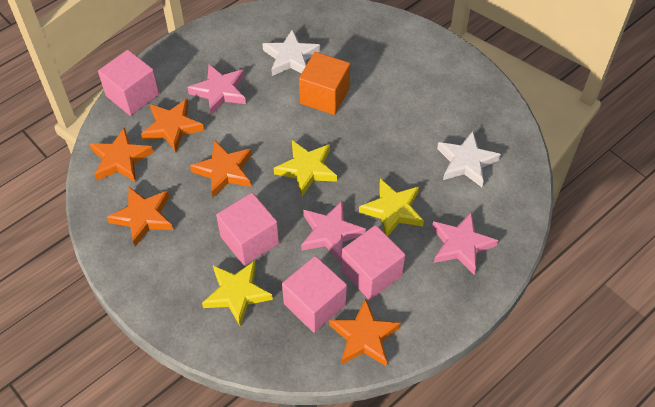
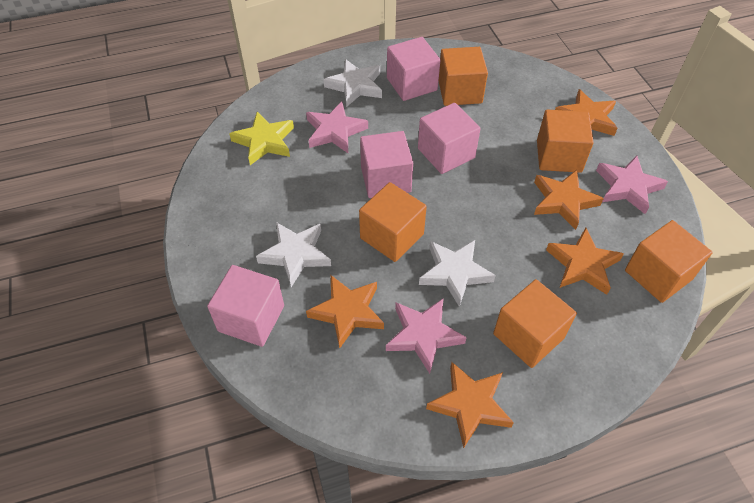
orange cube: 1 -> 5
white star: 2 -> 3
yellow star: 3 -> 1

